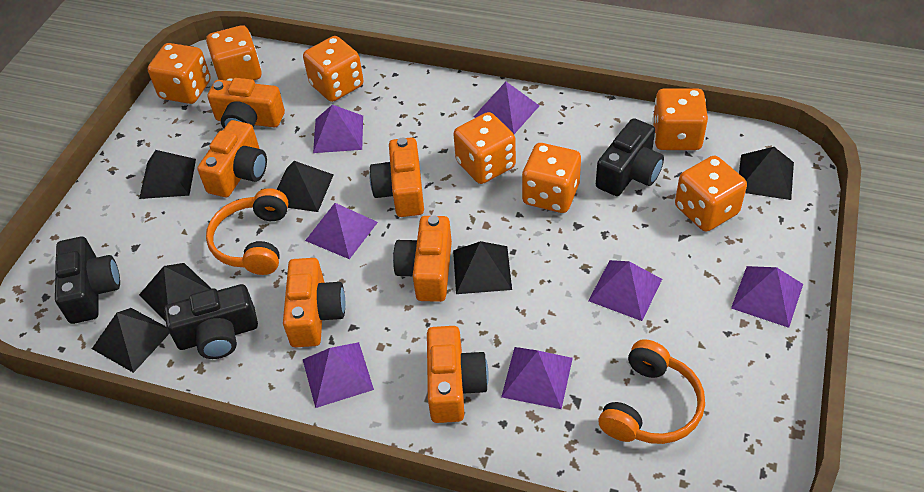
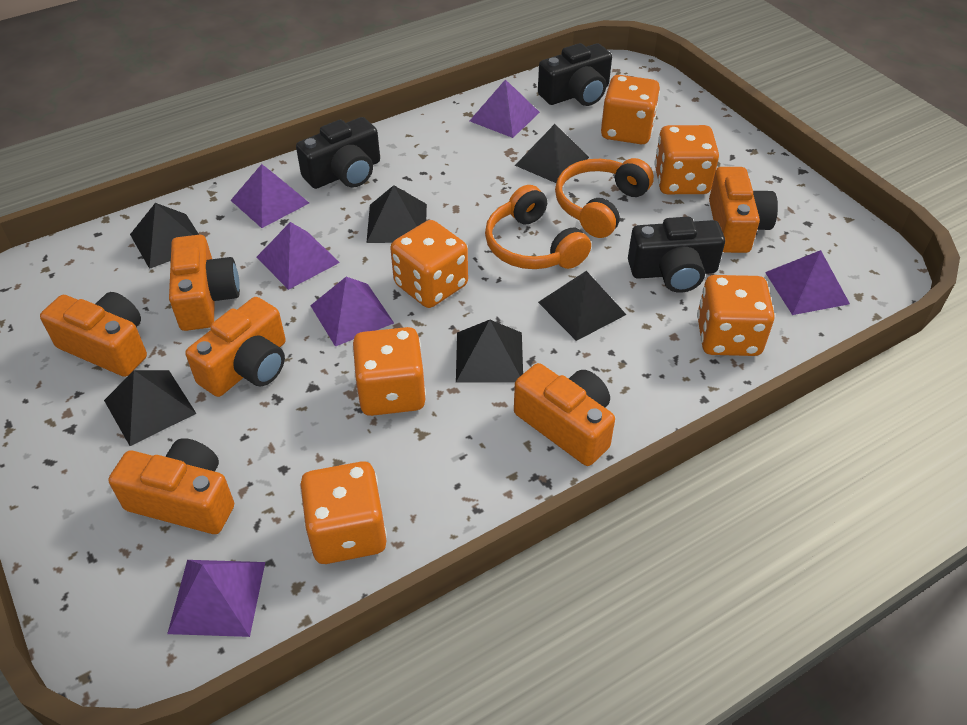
orange dice: 7 -> 6
purple pyramid: 7 -> 6

